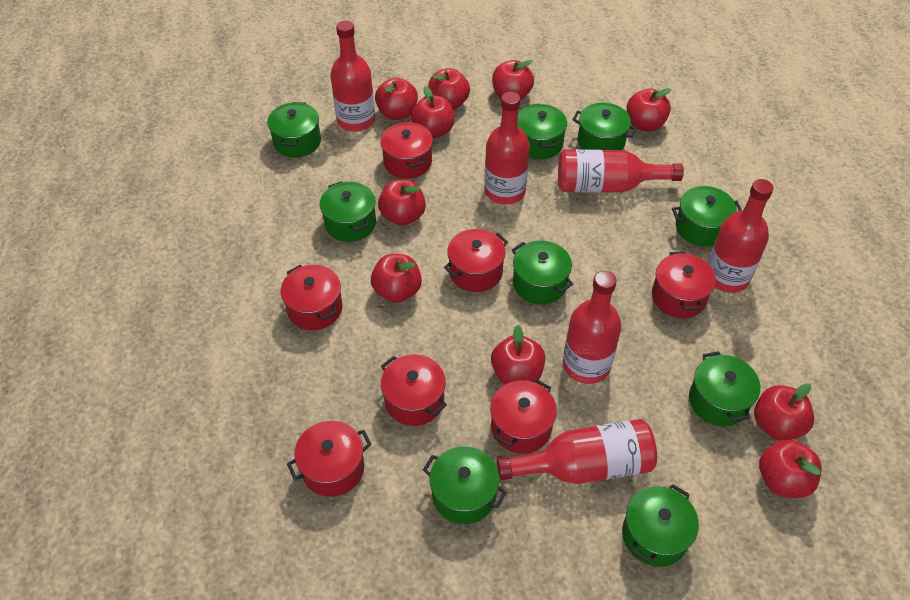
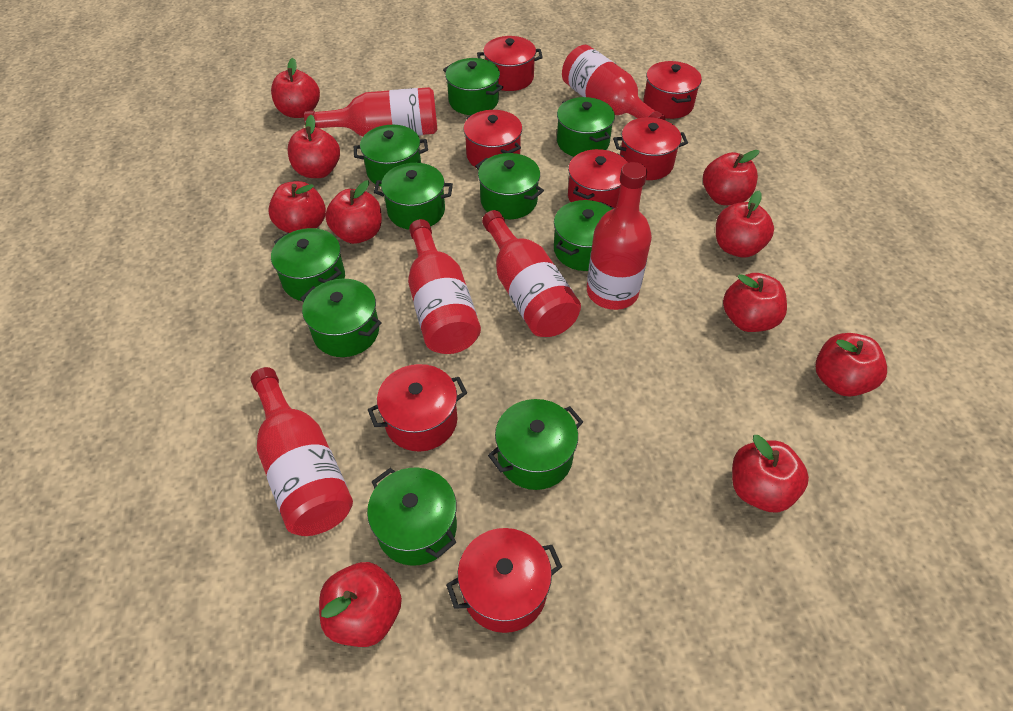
green pot: 9 -> 10

